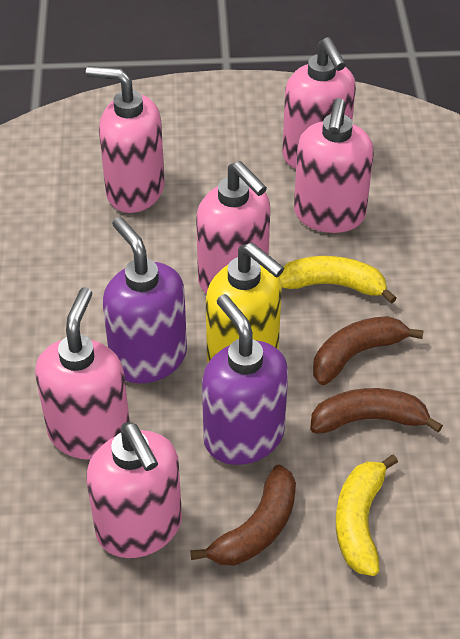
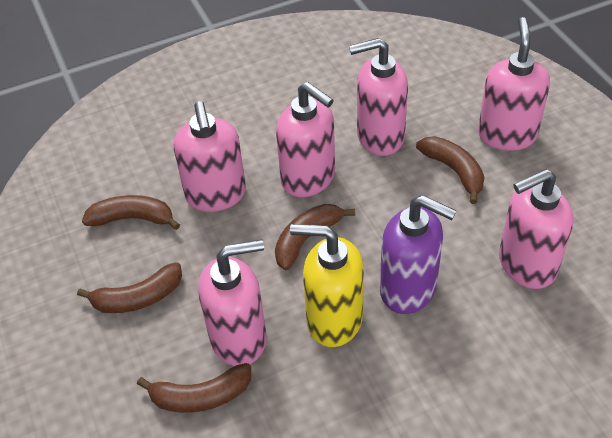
brown banana: 3 -> 5
purple soap dispenser: 2 -> 1
yellow banana: 2 -> 0

